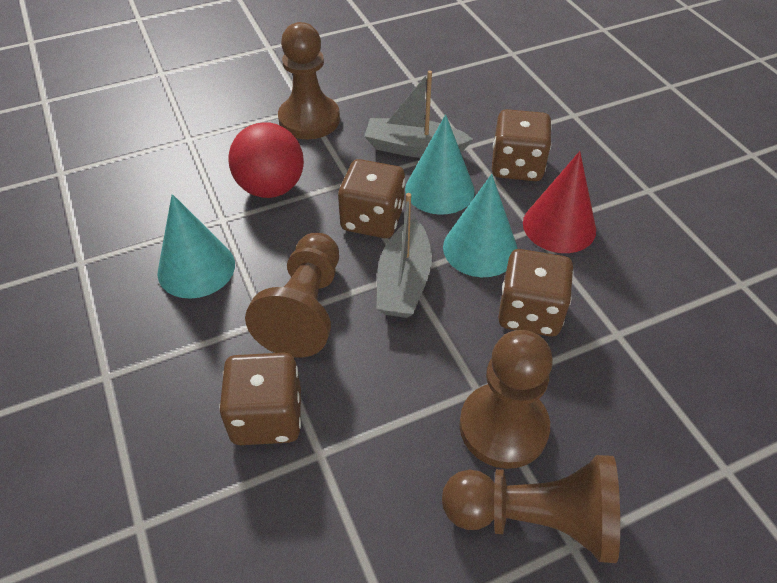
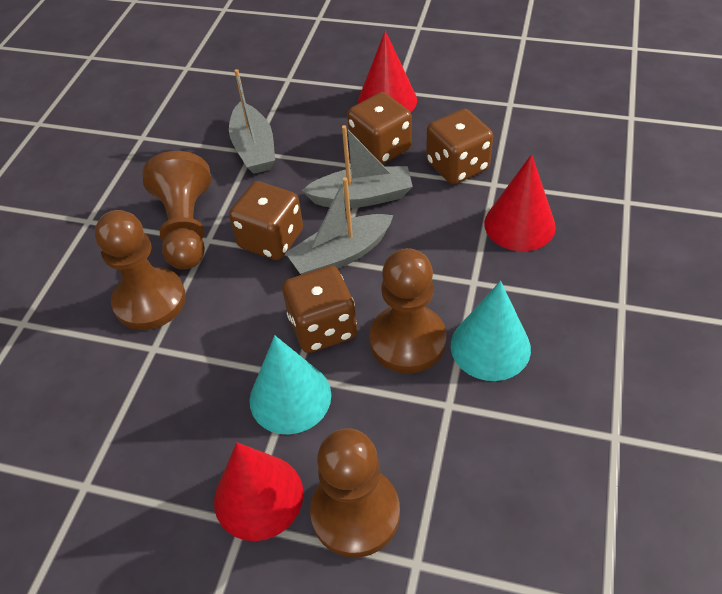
grey boat: 2 -> 3
red ball: 1 -> 0
red cone: 1 -> 3
turquoise cone: 3 -> 2

